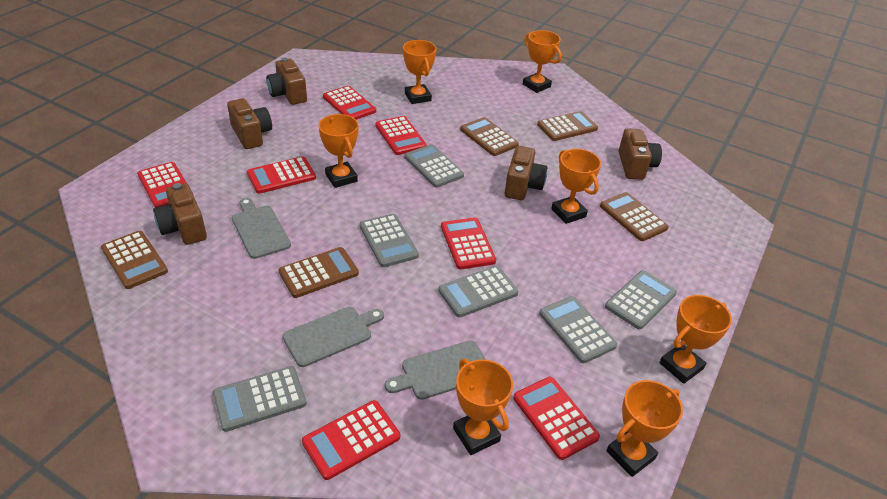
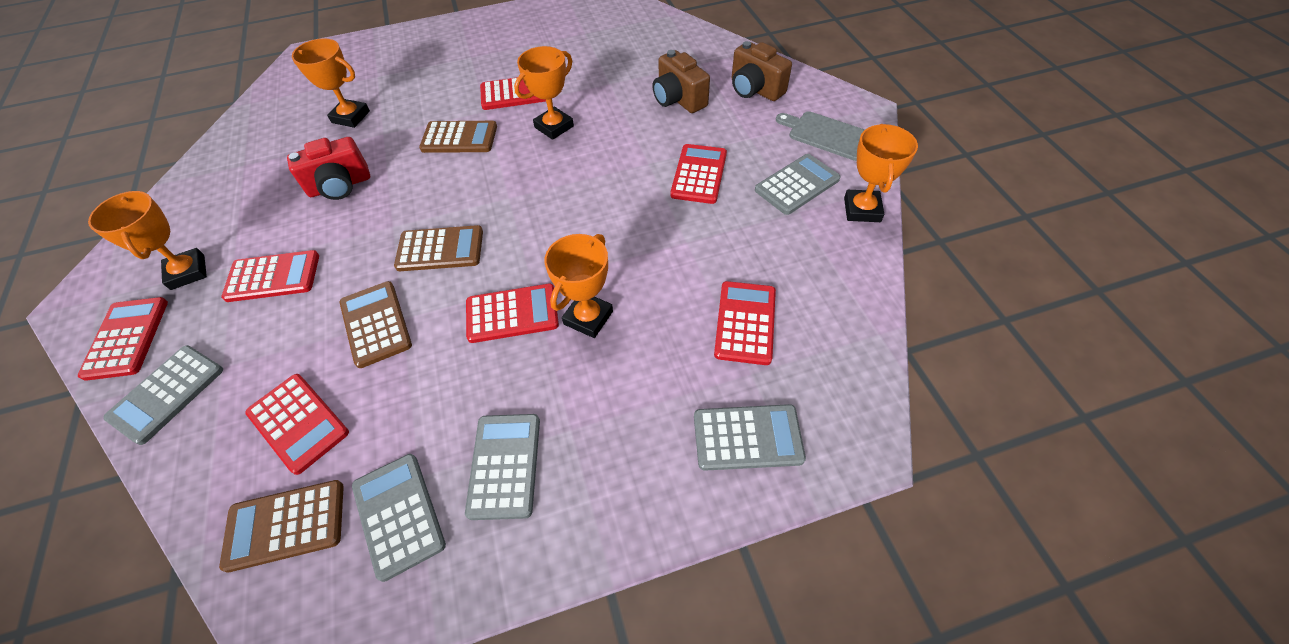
brown calculator: 5 -> 4
brown camera: 5 -> 2
grey calculator: 6 -> 5
grey cutting board: 3 -> 1
orange trophy: 7 -> 5
red camera: 0 -> 1

